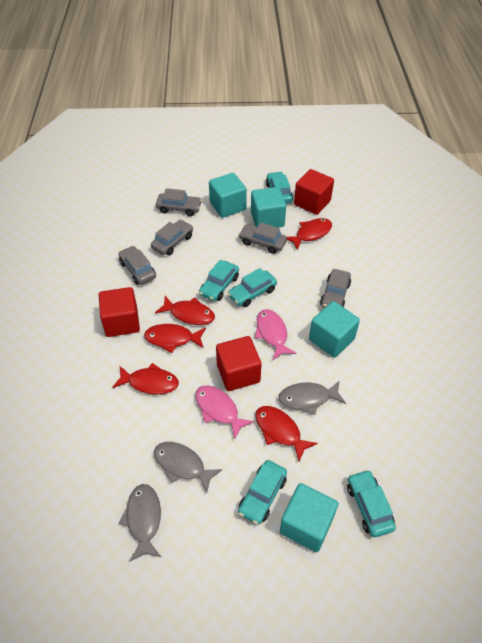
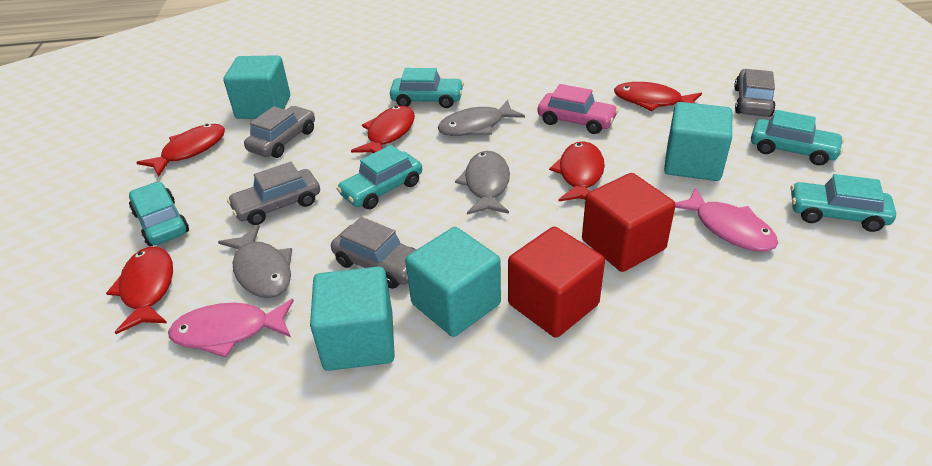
grey car: 5 -> 4
pink car: 0 -> 1
red cube: 3 -> 2

